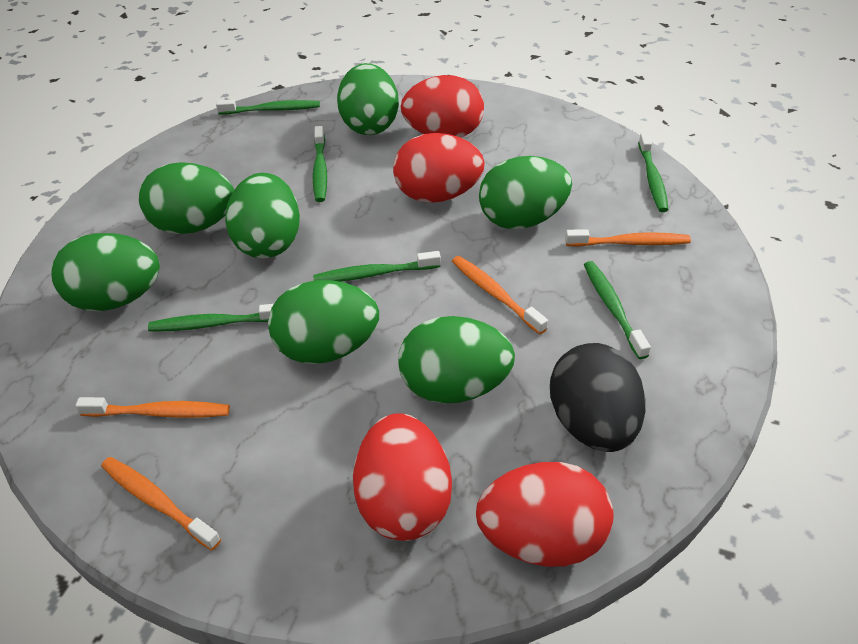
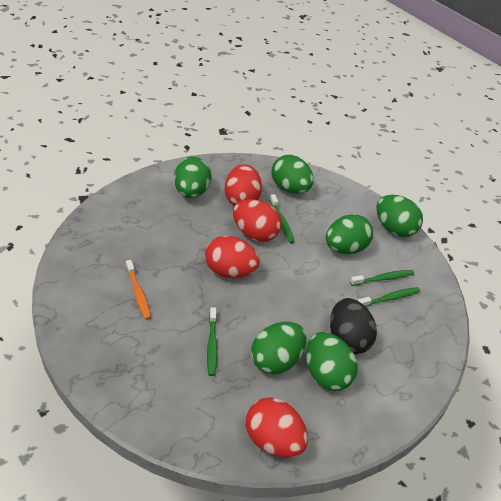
green egg: 7 -> 6
green toothbrush: 6 -> 4
orange toothbrush: 4 -> 1

